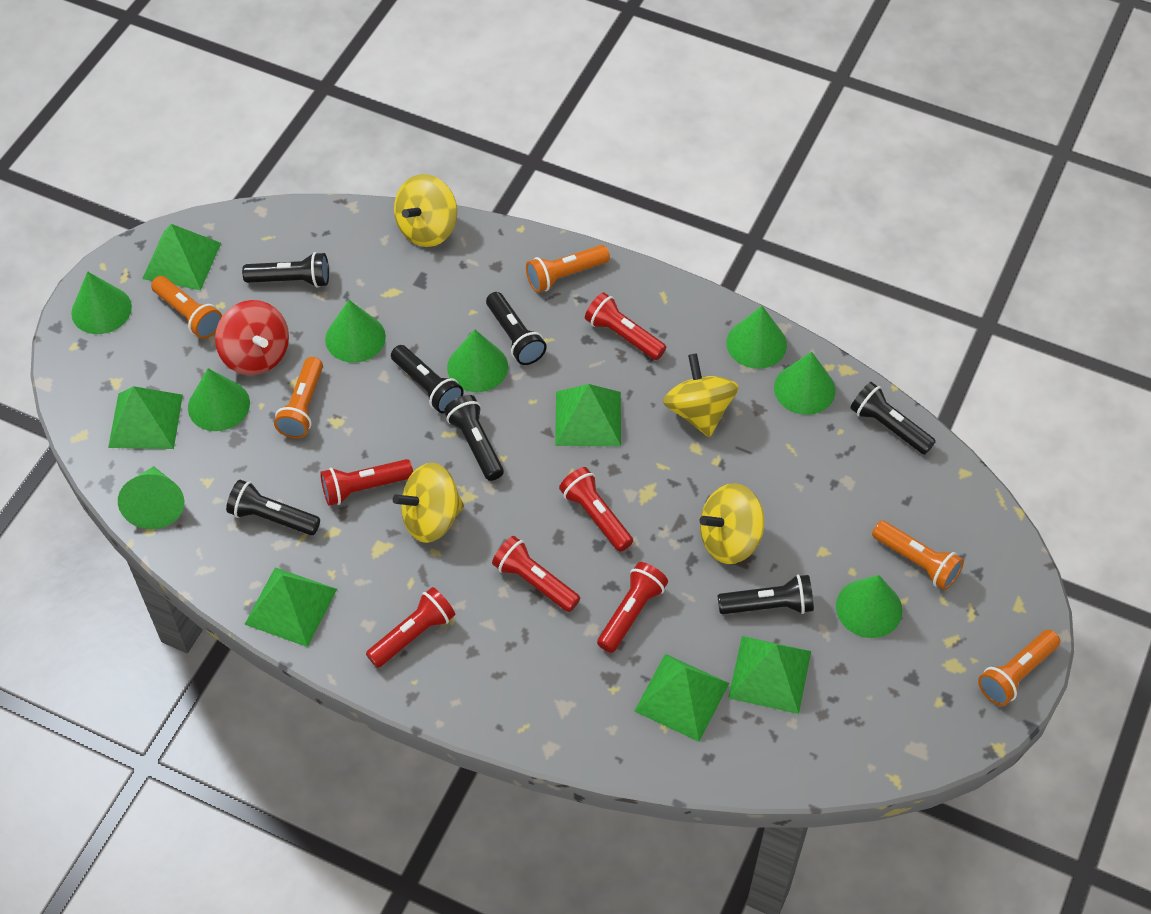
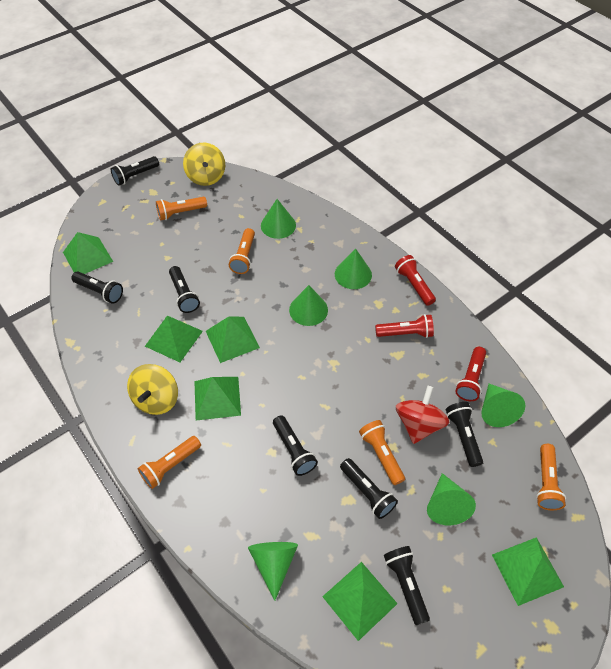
green cone: 8 -> 6
red flashlight: 6 -> 3
yellow spinning top: 4 -> 2

